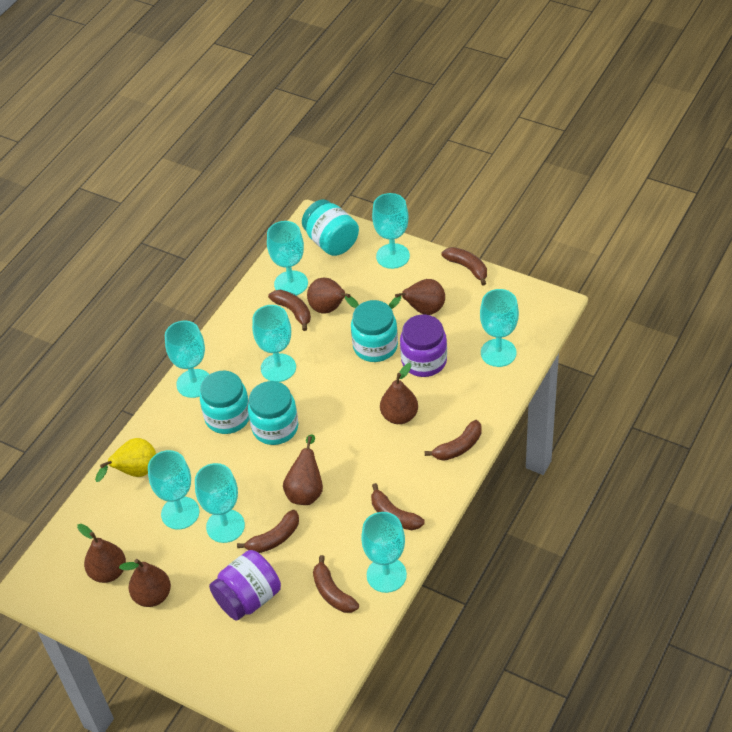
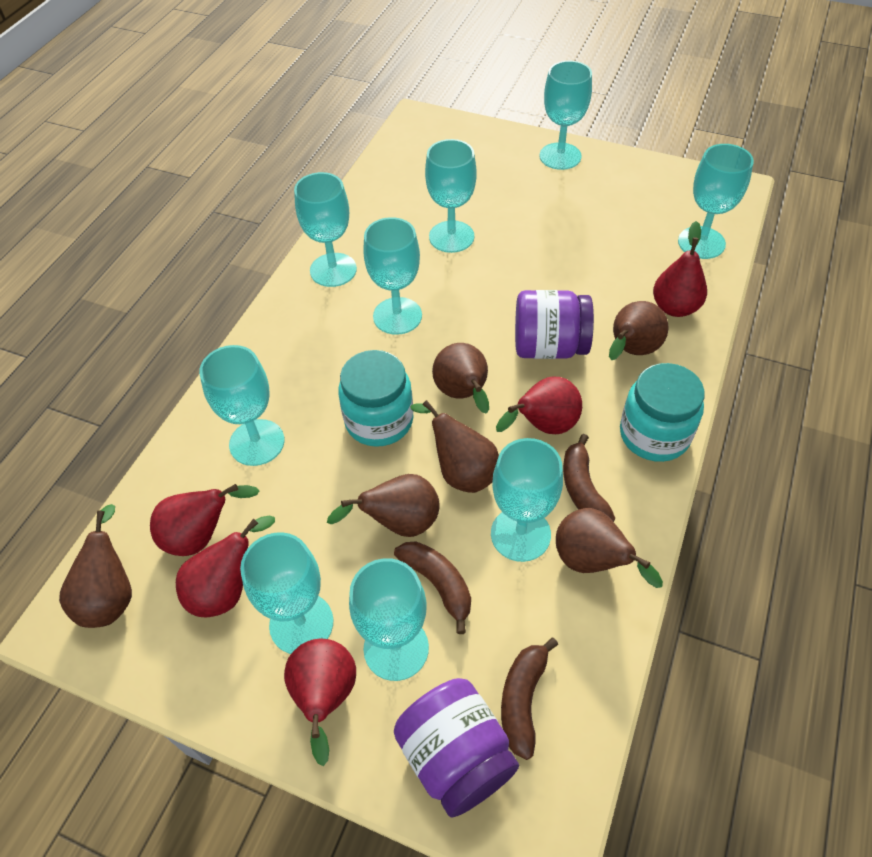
brown banana: 6 -> 3
red pear: 0 -> 5
turquoise goblet: 8 -> 9
turquoise jar: 4 -> 2
yellow pear: 1 -> 0

